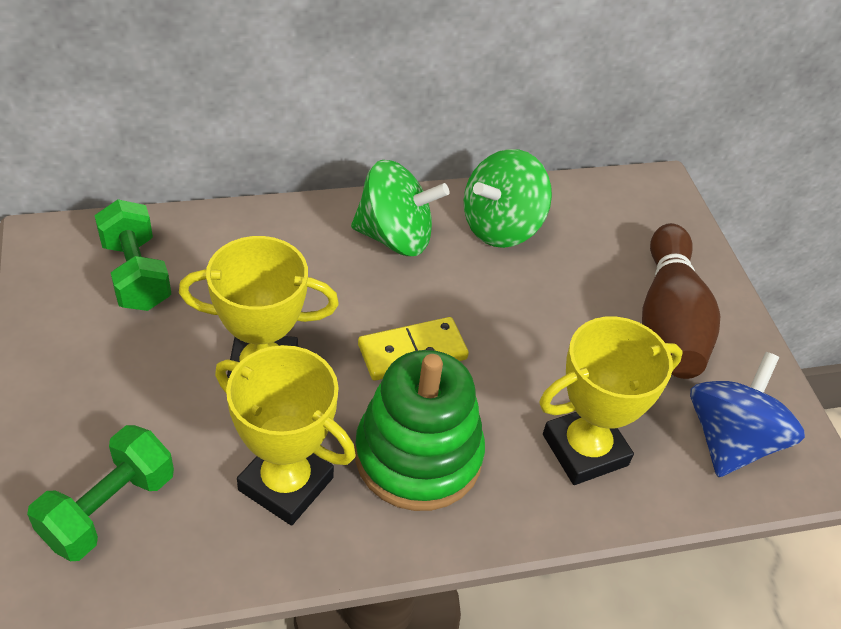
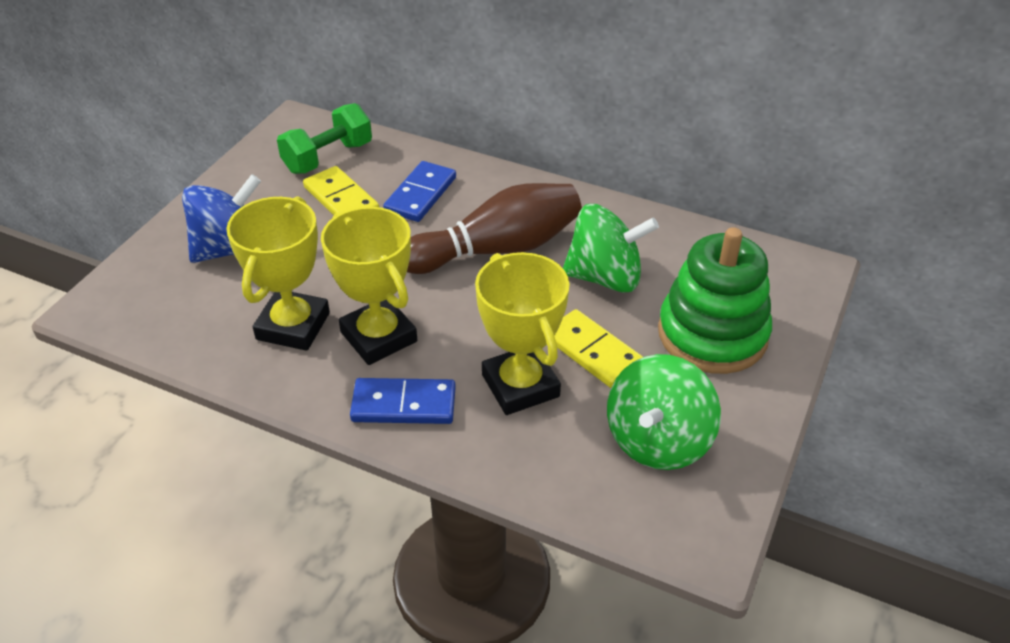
blue domino: 0 -> 2
green dumbbell: 2 -> 1
yellow domino: 1 -> 2

